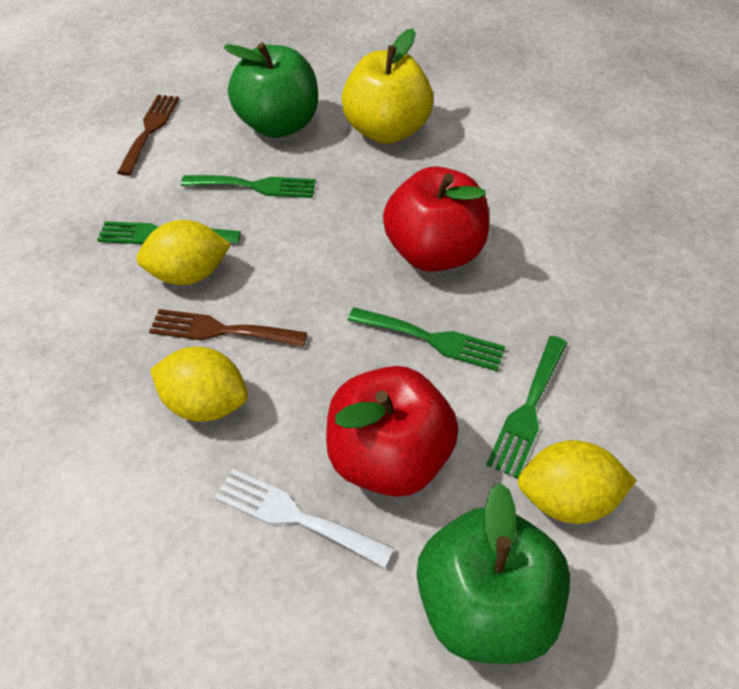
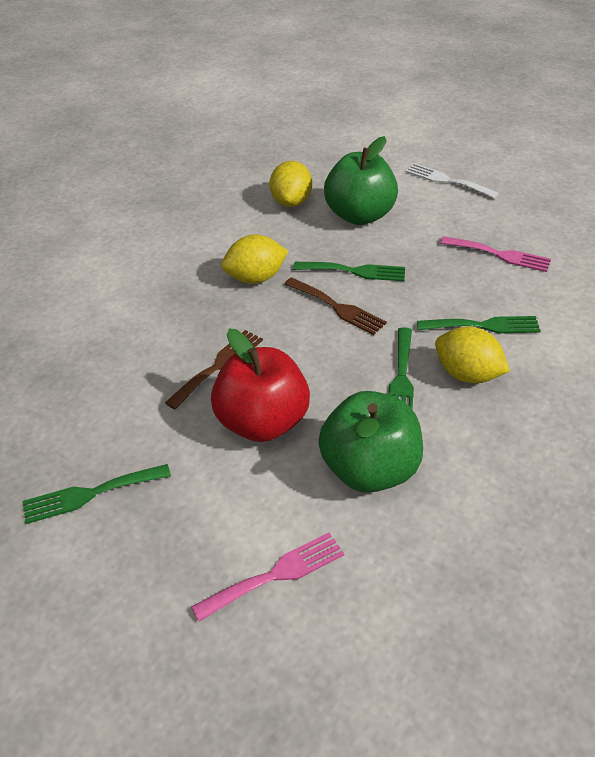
pink fork: 0 -> 2
red apple: 2 -> 1
yellow apple: 1 -> 0

